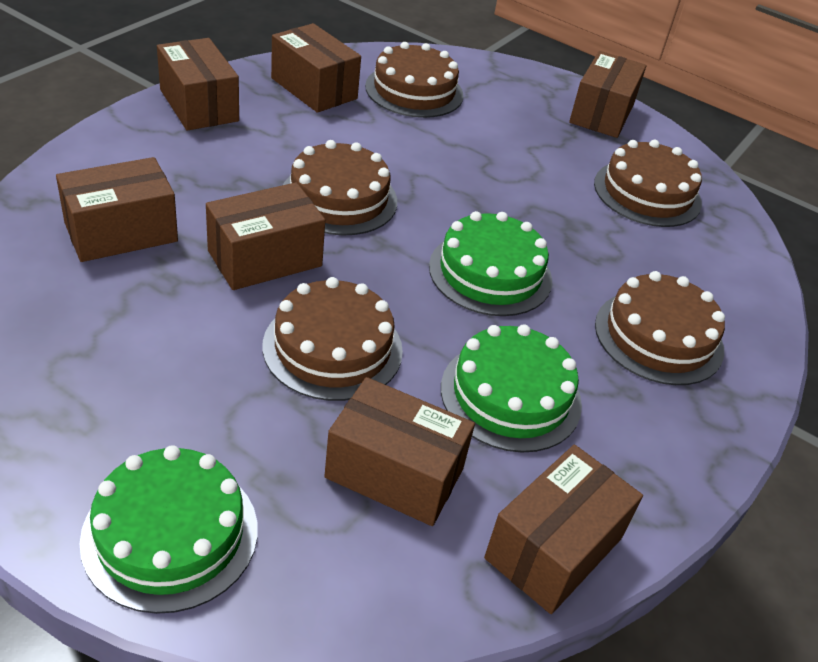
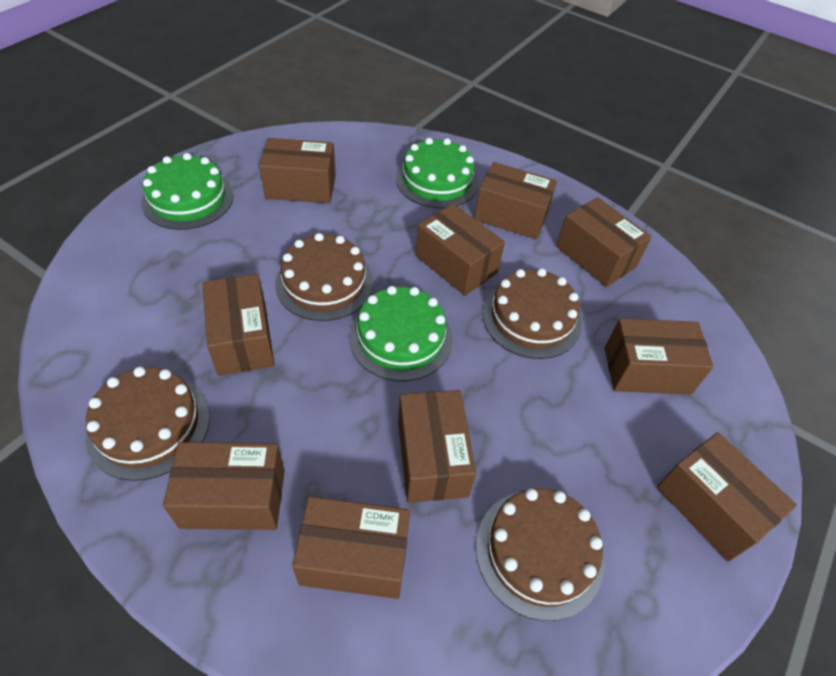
brown box: 7 -> 10
brown cake: 5 -> 4

